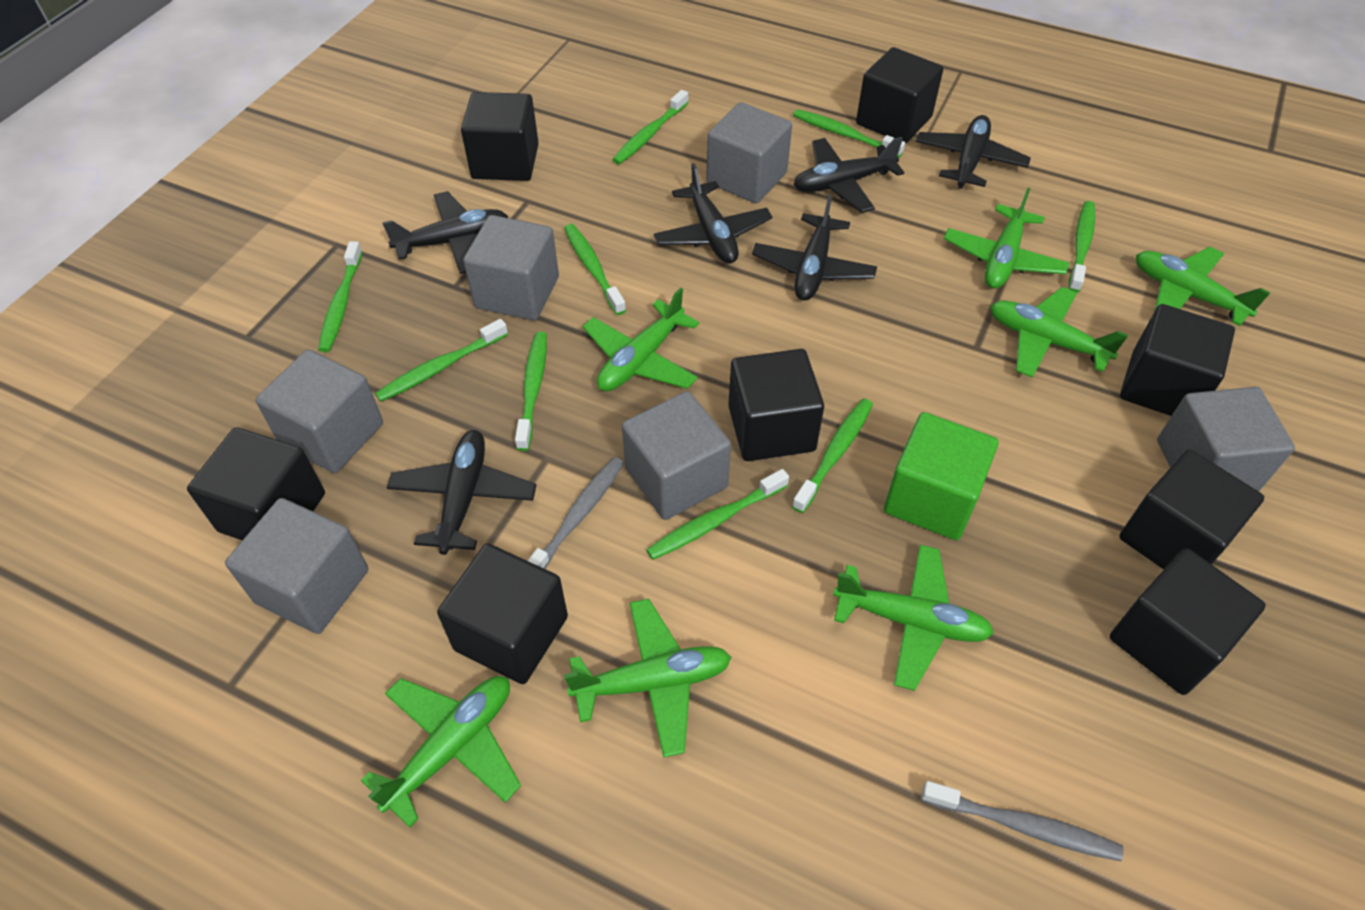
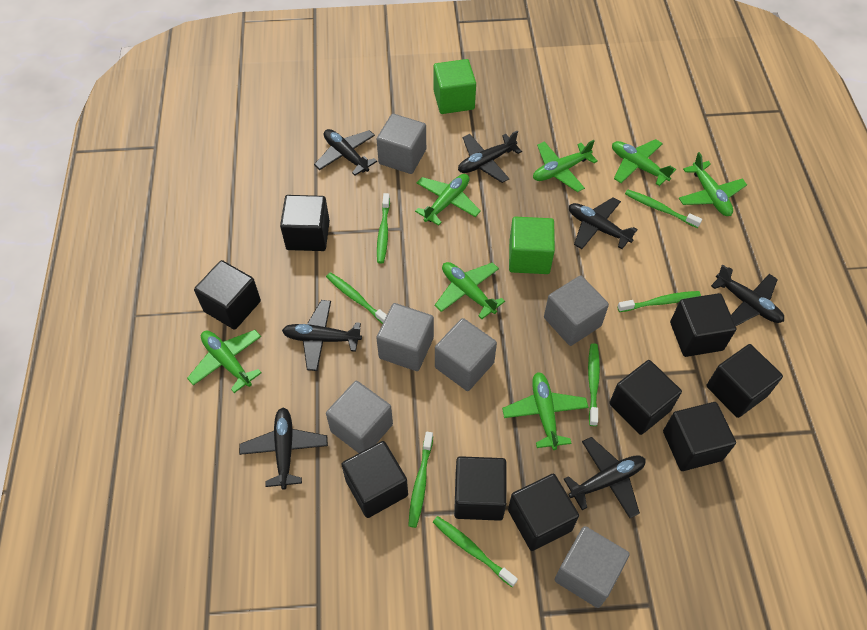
black cube: 8 -> 9
black plane: 6 -> 7
green cube: 1 -> 2
green toothbrush: 9 -> 7
grey toothbrush: 2 -> 0

